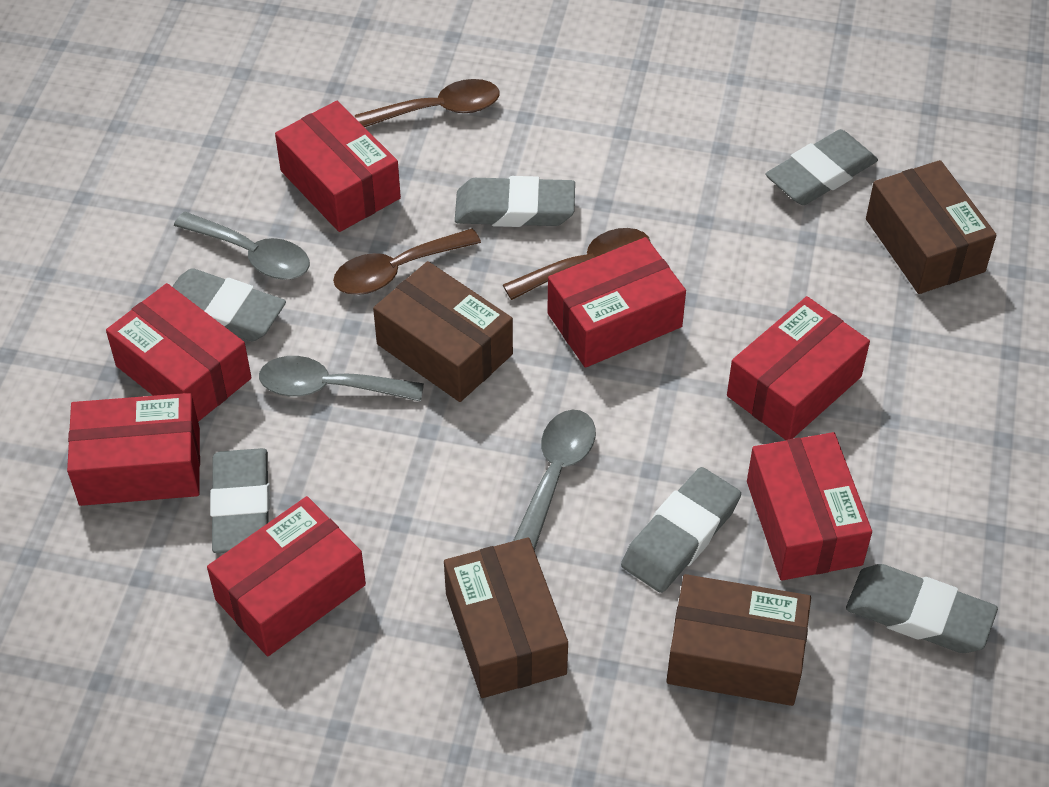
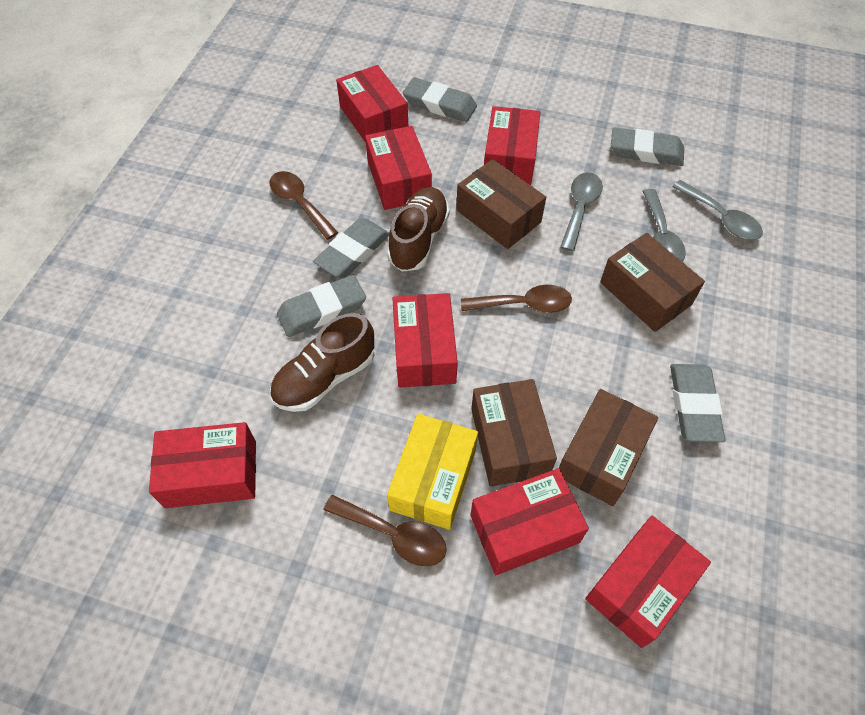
brown shoe: 0 -> 2
grey eraser: 6 -> 5
yellow box: 0 -> 1

